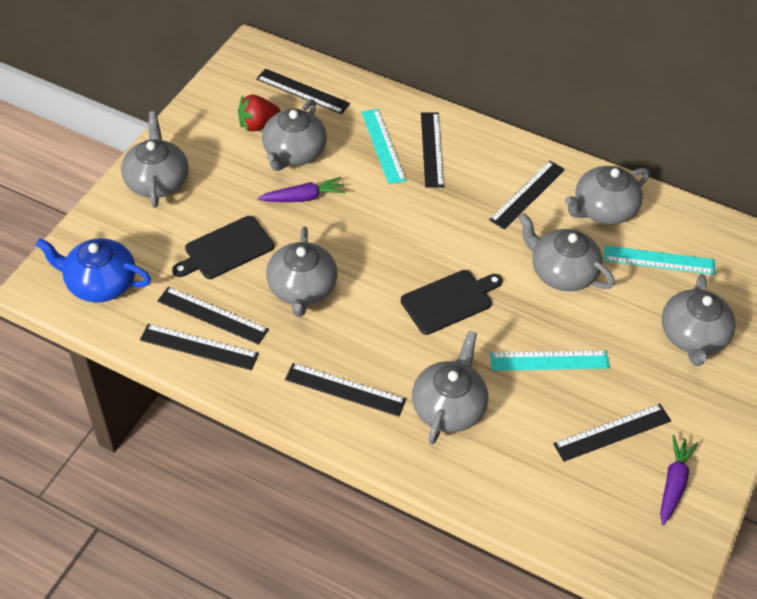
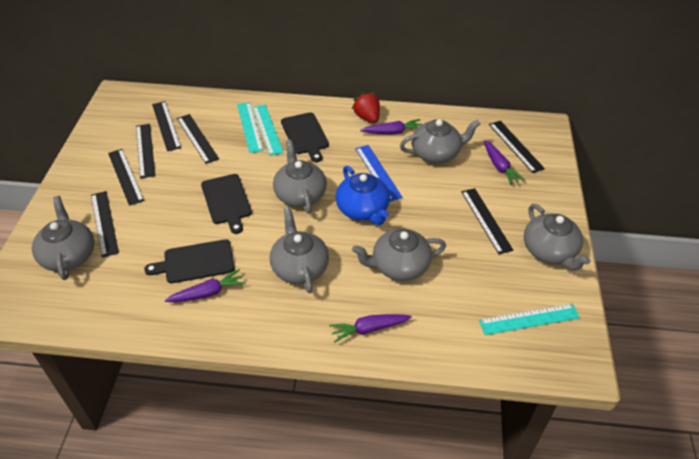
black cutting board: 2 -> 3
blue ruler: 0 -> 1
grey teapot: 7 -> 6
purple carrot: 2 -> 4

